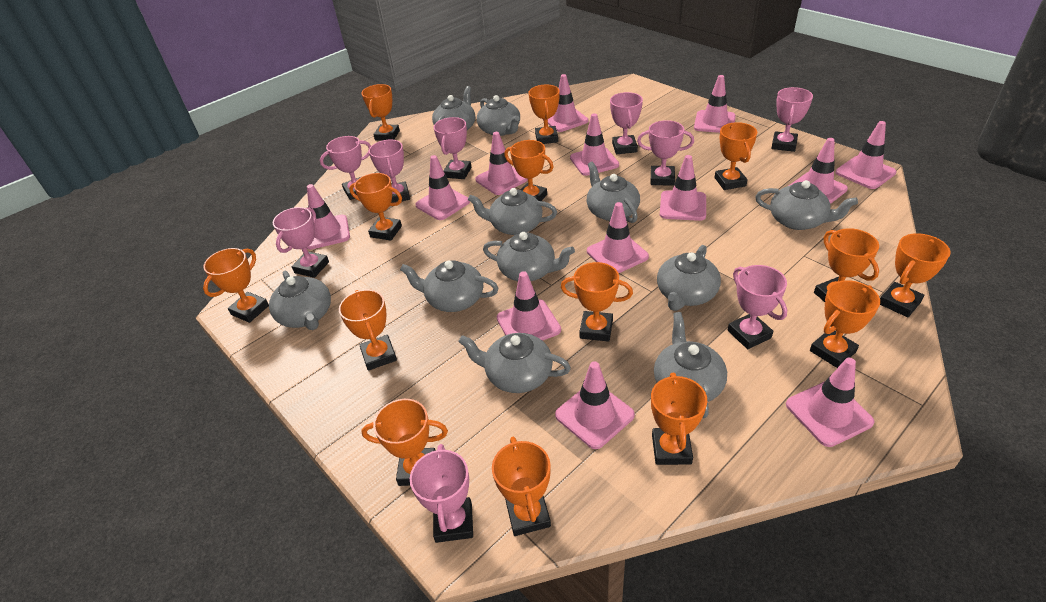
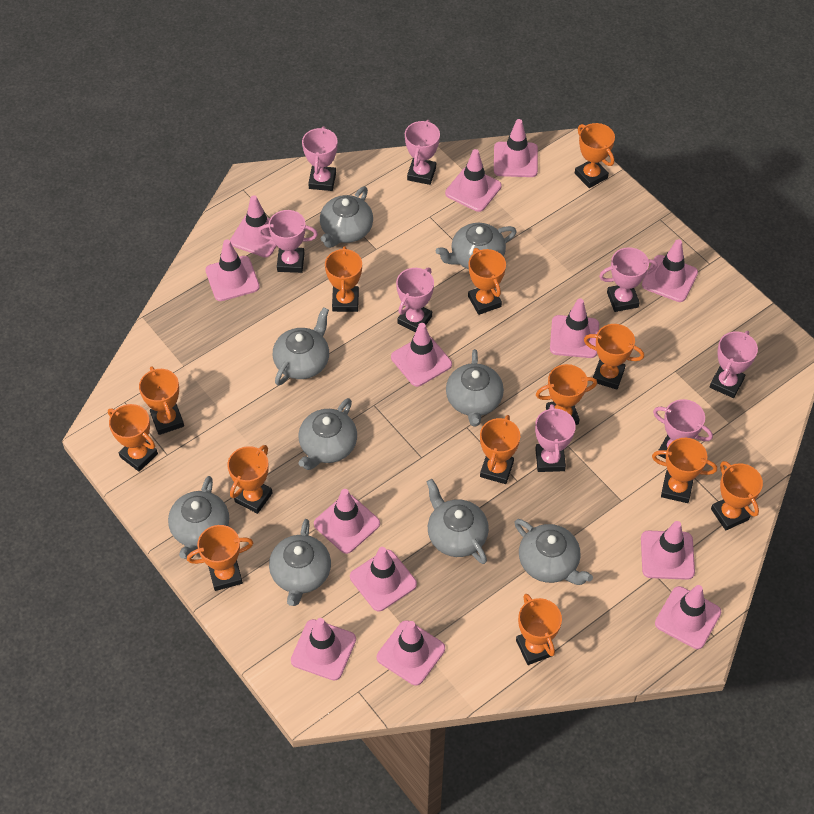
grey teapot: 11 -> 9
orange trophy: 14 -> 13
pink trophy: 9 -> 8

